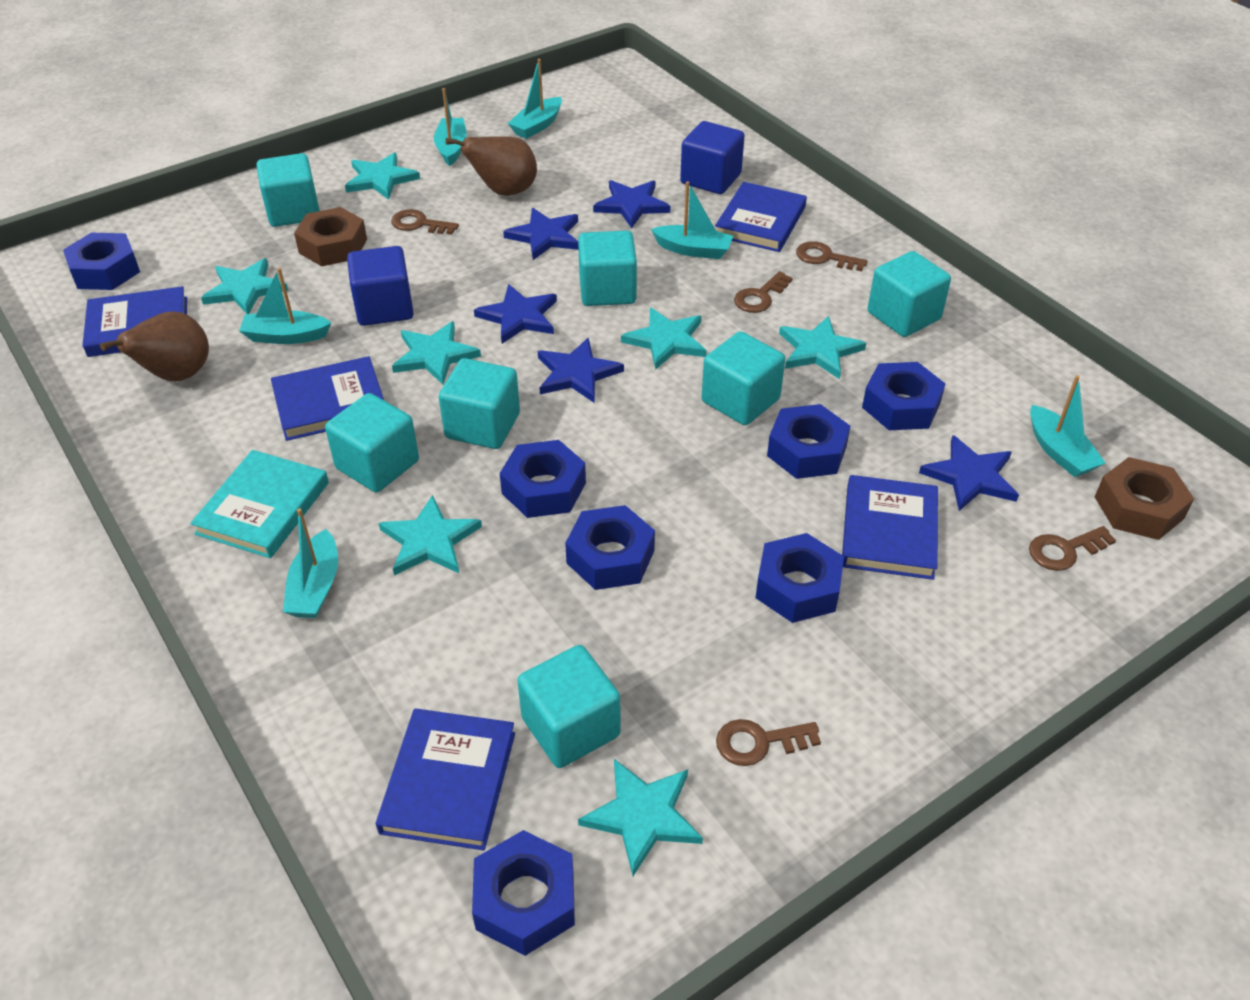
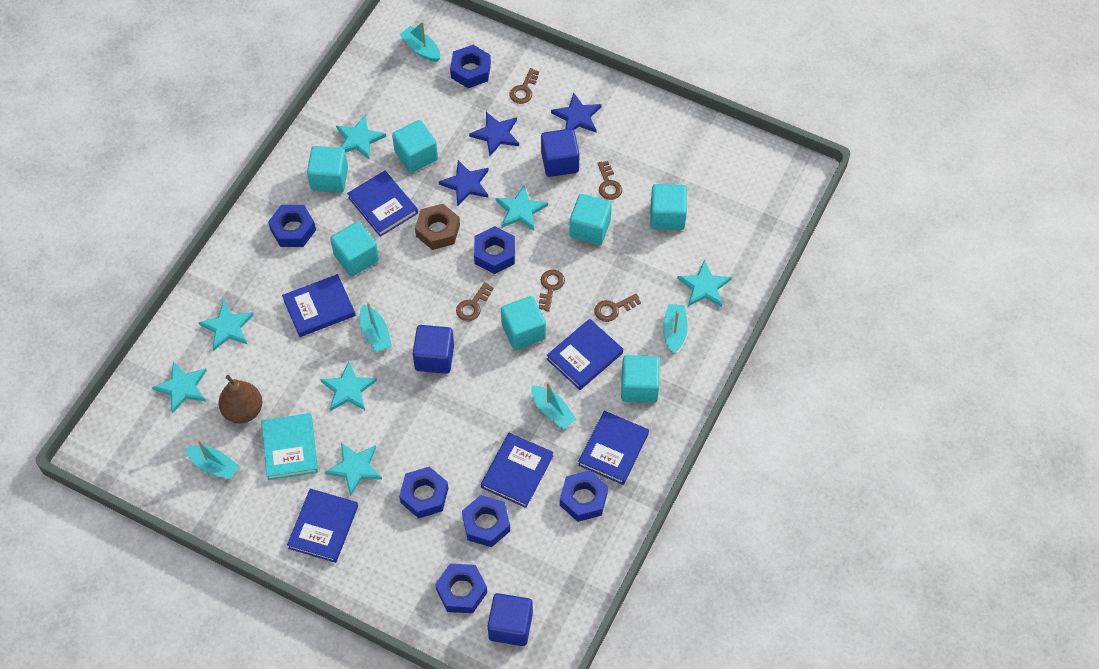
blue book: 5 -> 6
blue cube: 2 -> 3
blue star: 5 -> 3
brown nut: 2 -> 1
brown pear: 2 -> 1
turquoise boat: 6 -> 5

